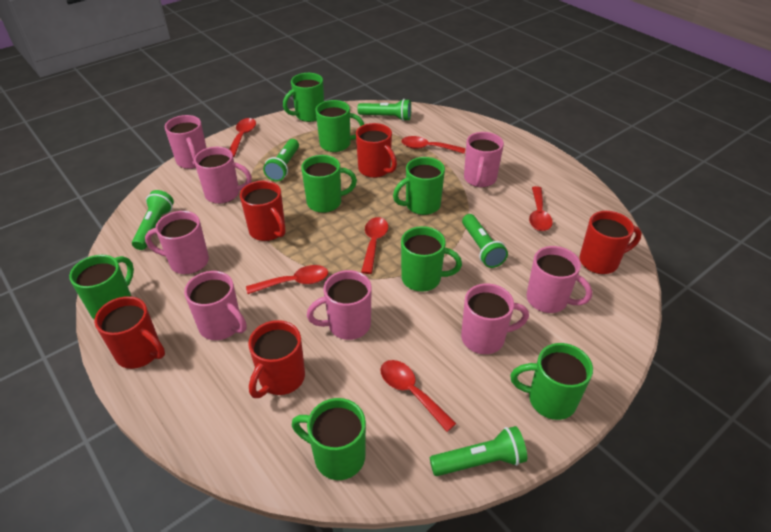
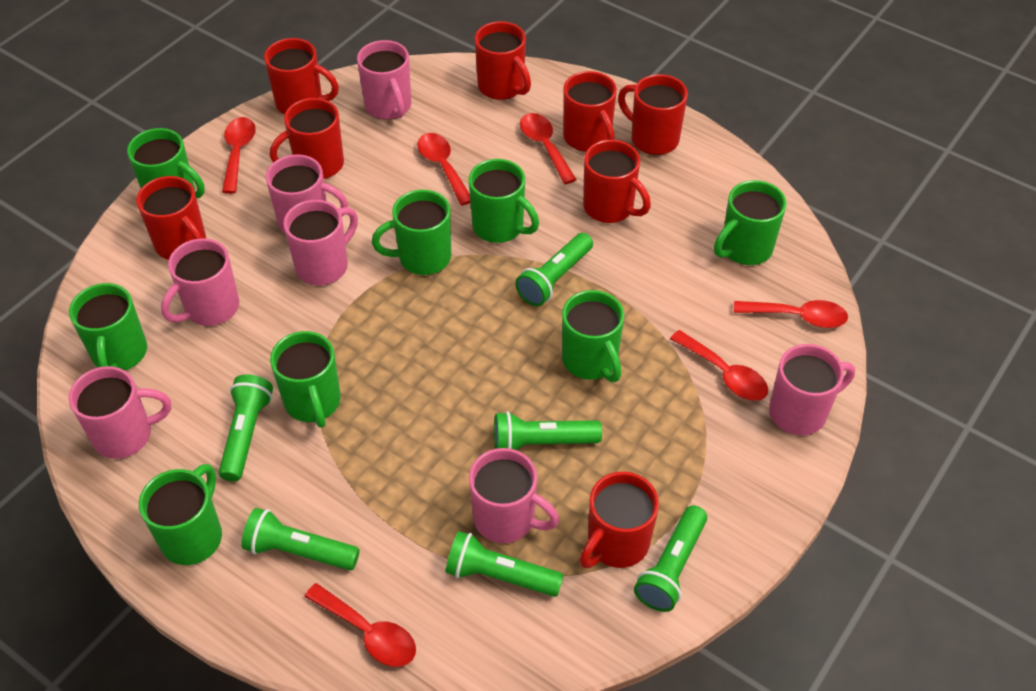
green flashlight: 5 -> 6
pink mug: 8 -> 7
red mug: 5 -> 8

